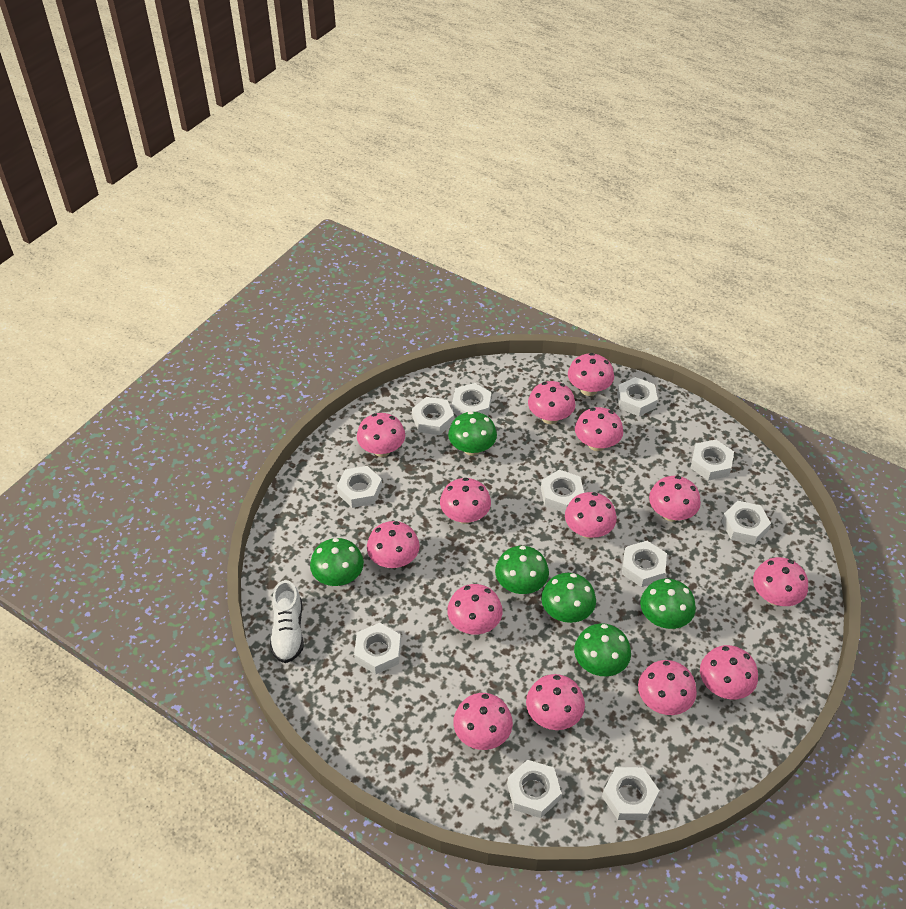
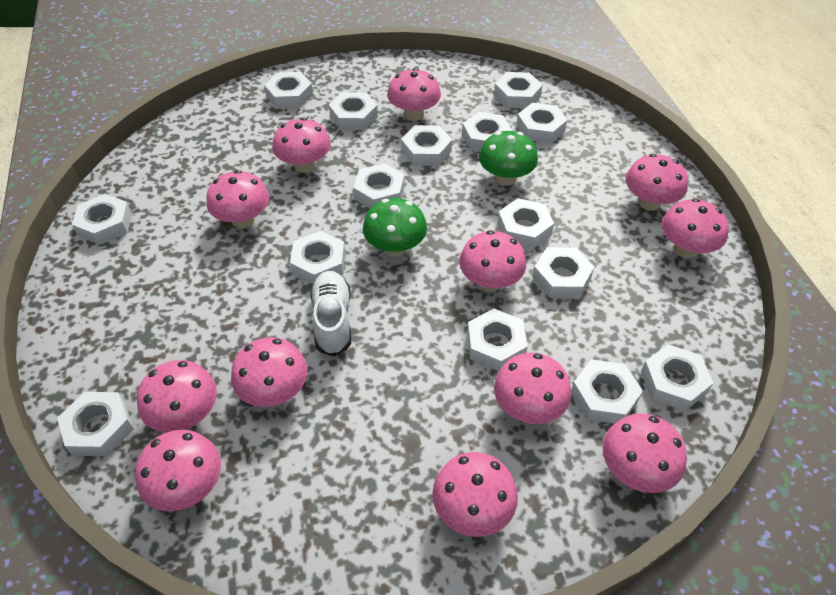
green mushroom: 6 -> 2
pink mushroom: 14 -> 12
white nut: 11 -> 15

